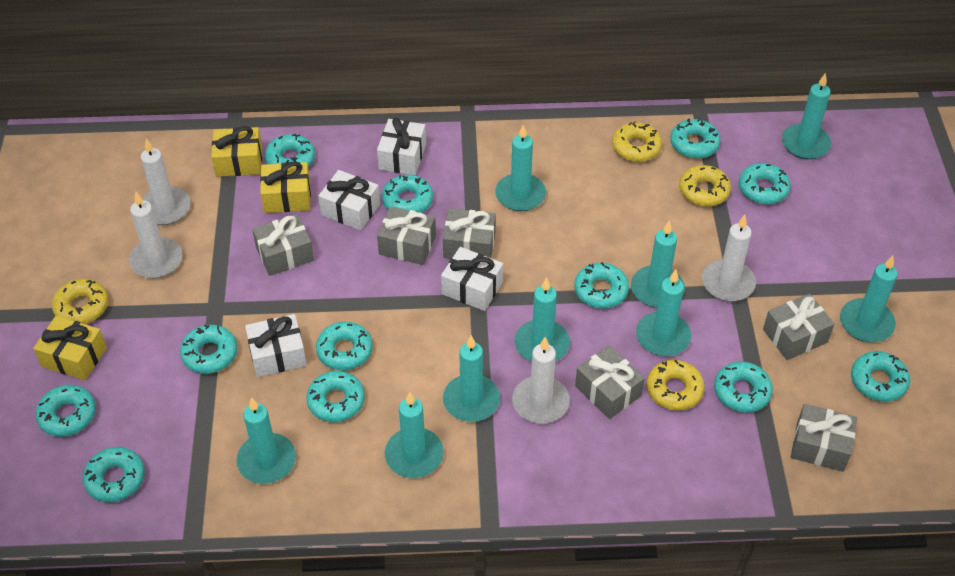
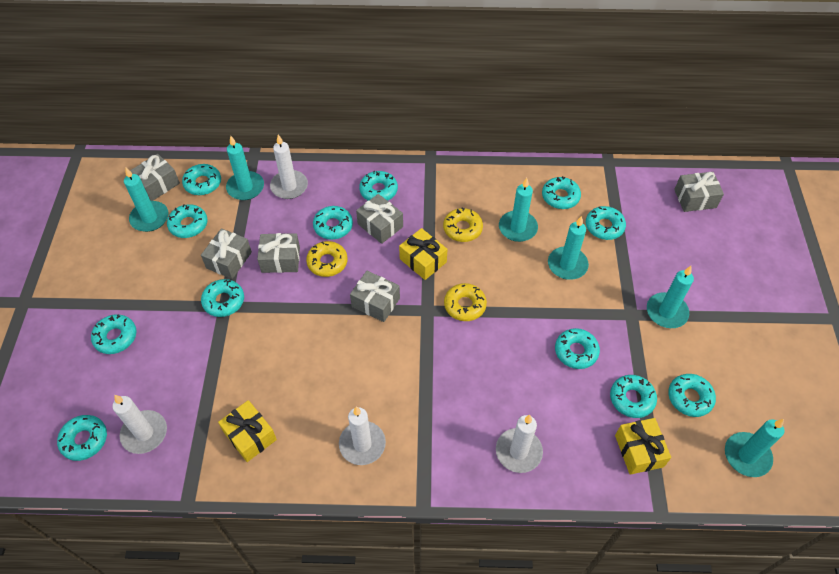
turquoise candle: 9 -> 6
white gift: 4 -> 0
yellow donut: 4 -> 3

